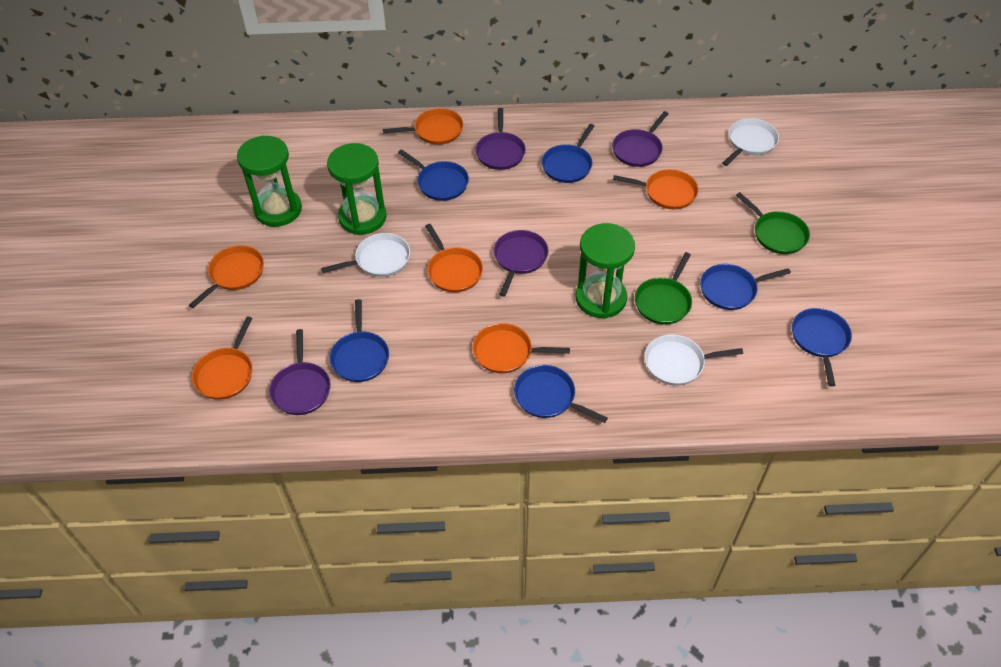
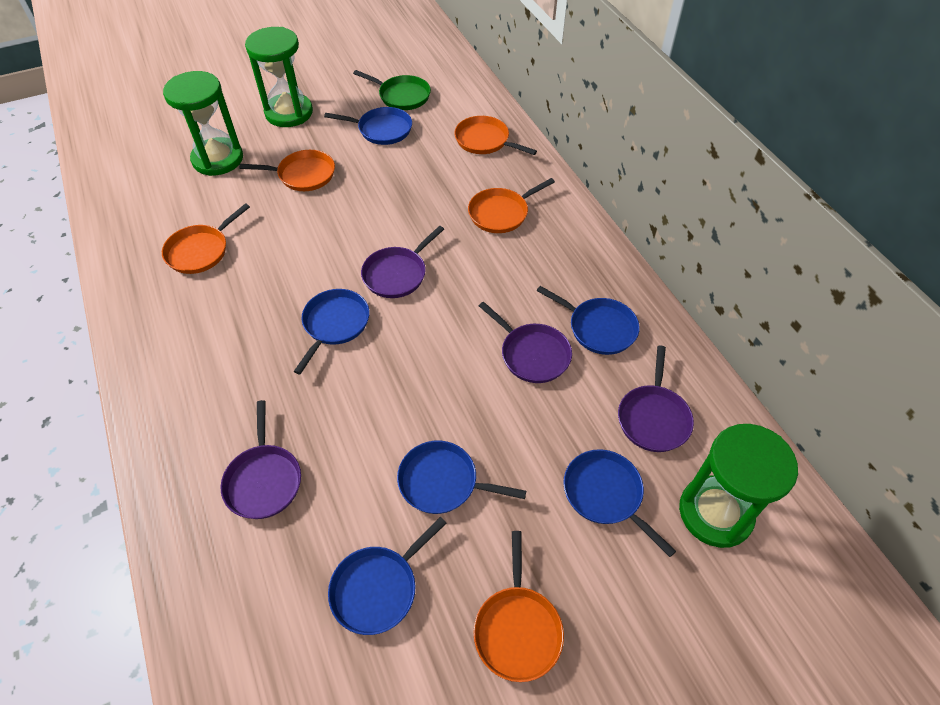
green pan: 2 -> 1
orange pan: 6 -> 5
white pan: 3 -> 0

